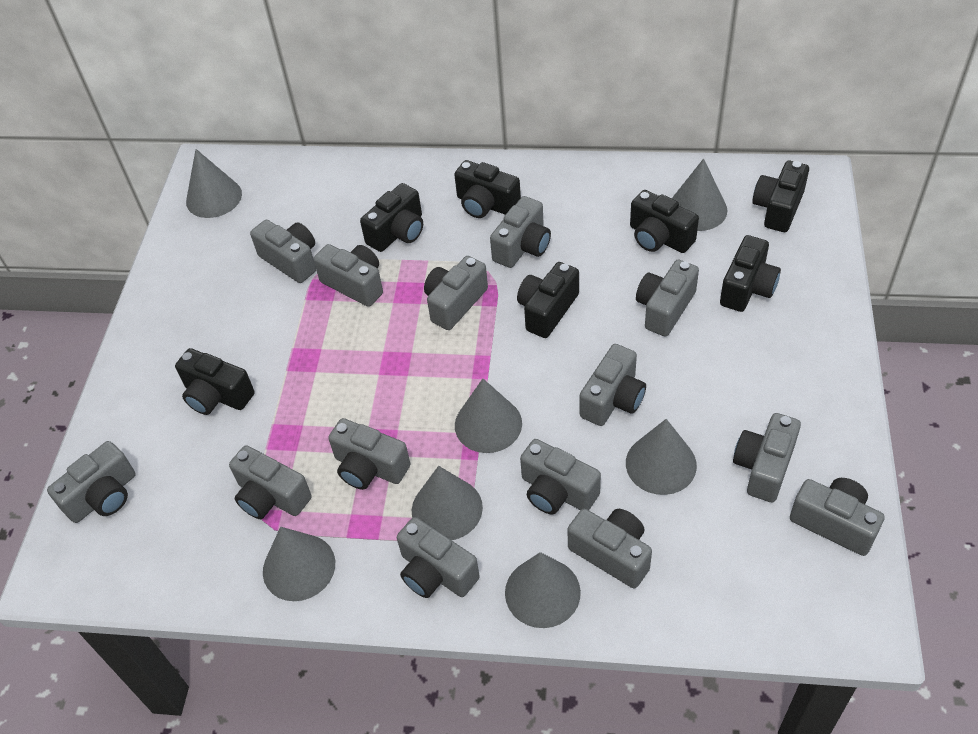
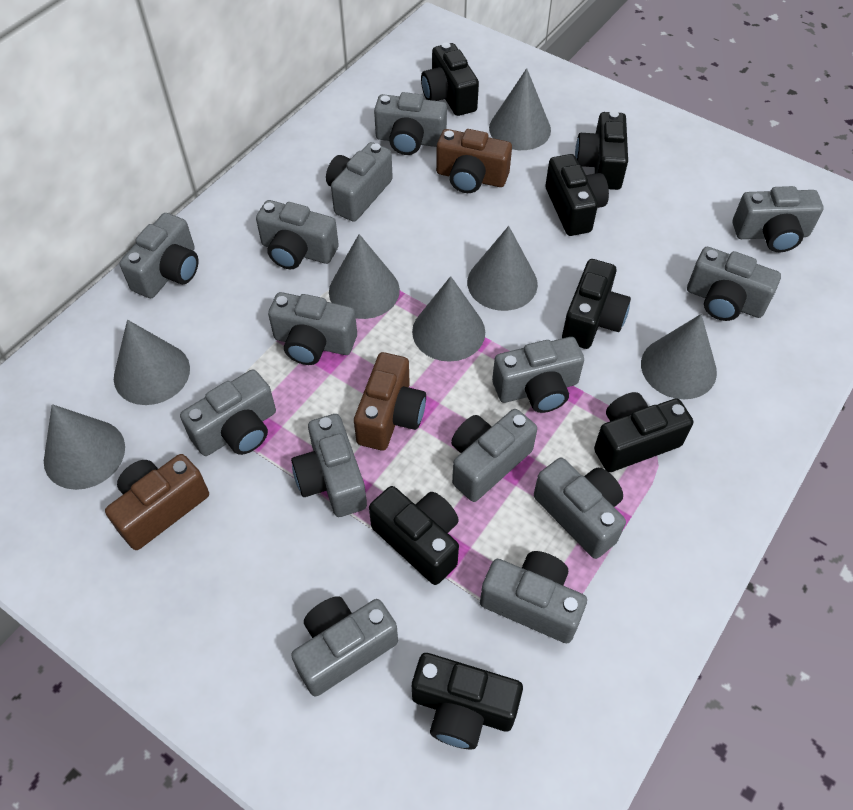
brown camera: 0 -> 3

